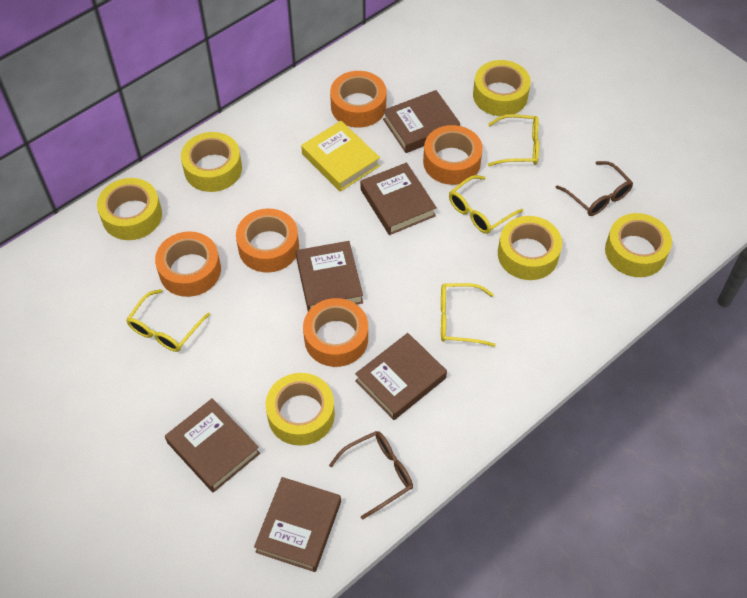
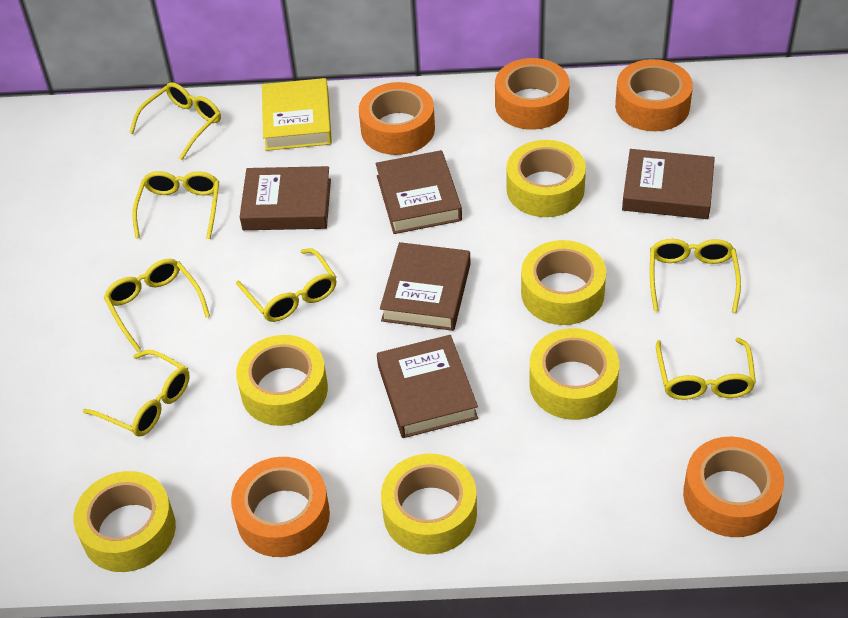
brown book: 6 -> 5
brown glasses: 2 -> 0
yellow glasses: 4 -> 7

